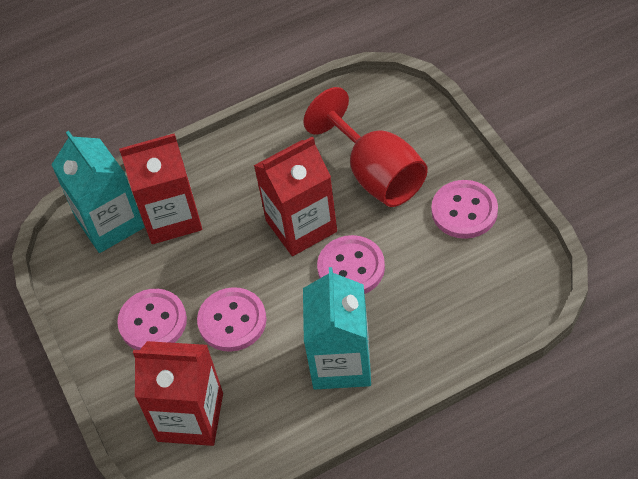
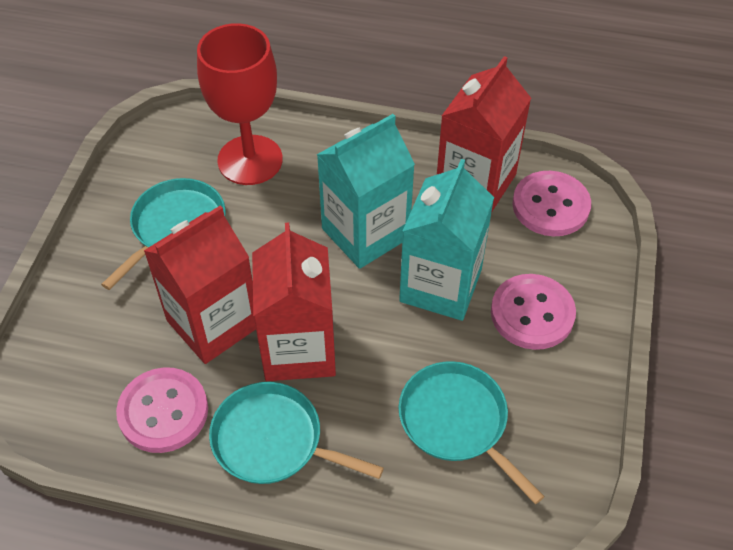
pink button: 4 -> 3
turquoise pan: 0 -> 3

